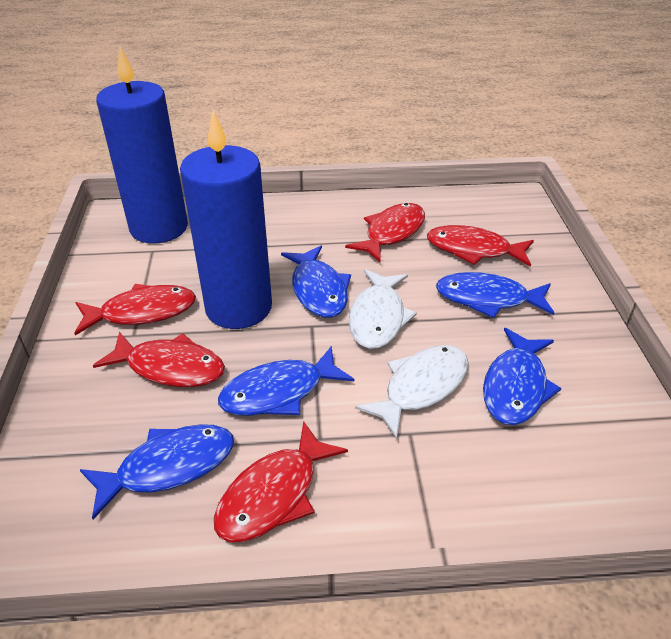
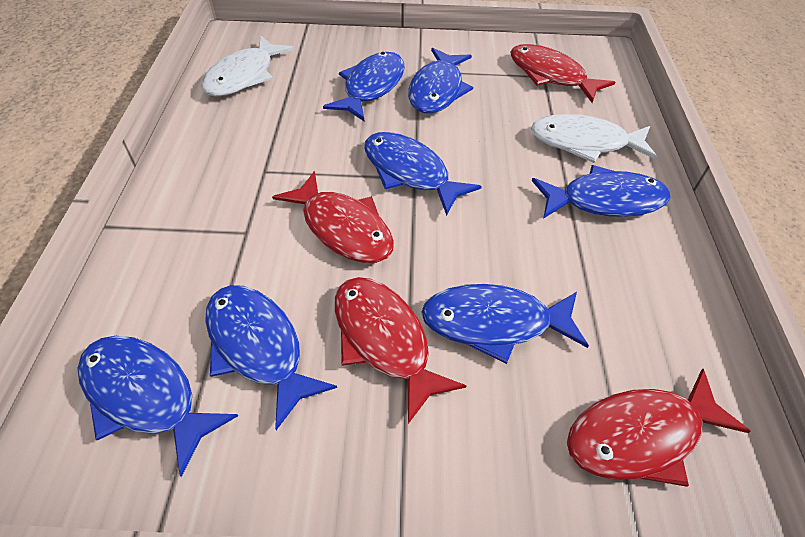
blue candle: 2 -> 0
blue fish: 5 -> 7
red fish: 5 -> 4

